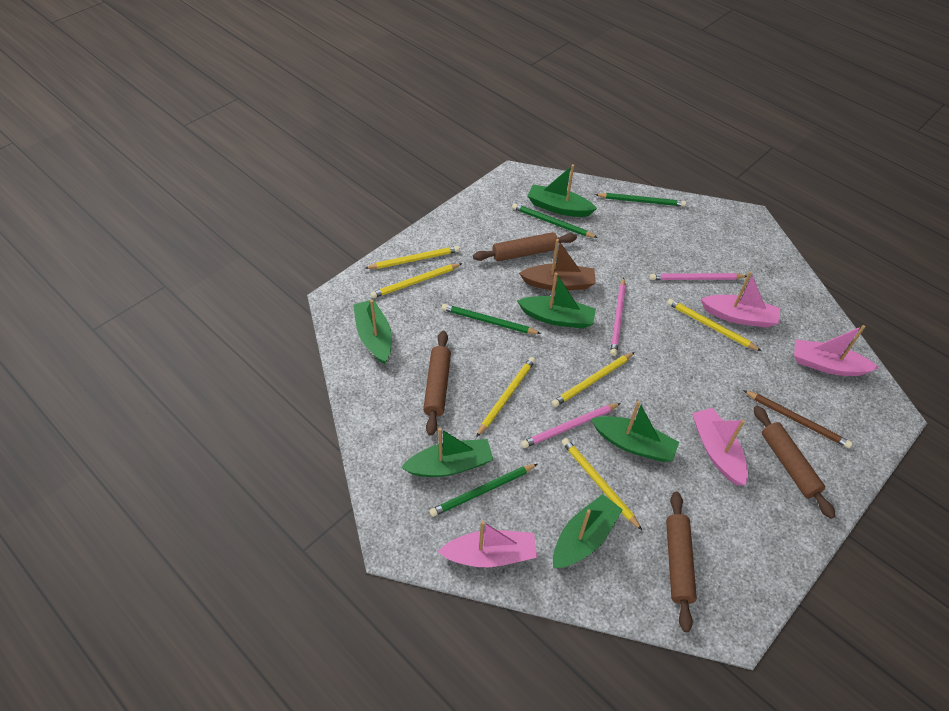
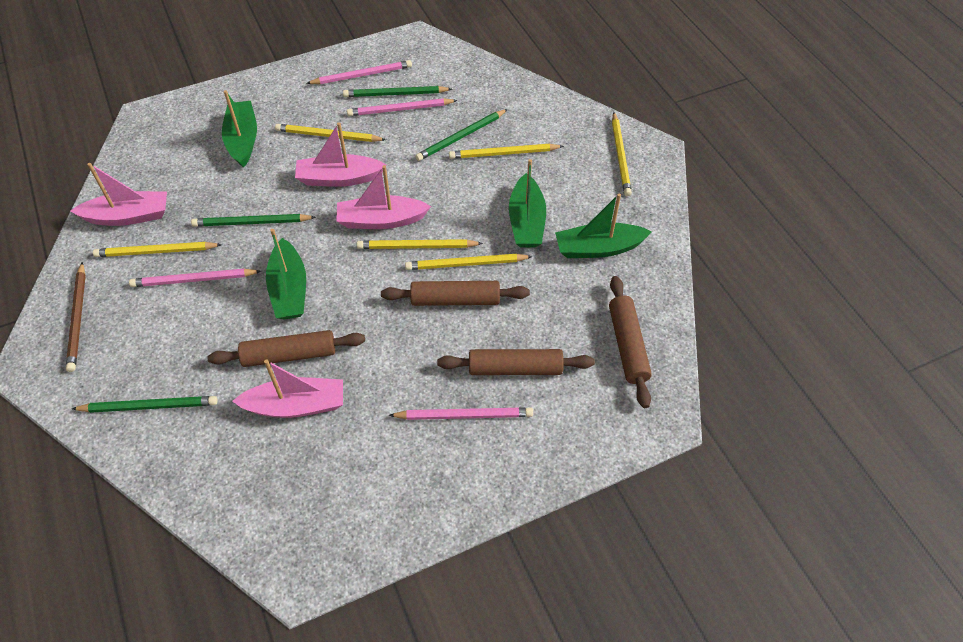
brown boat: 1 -> 0
green boat: 6 -> 4
pink pencil: 3 -> 4

